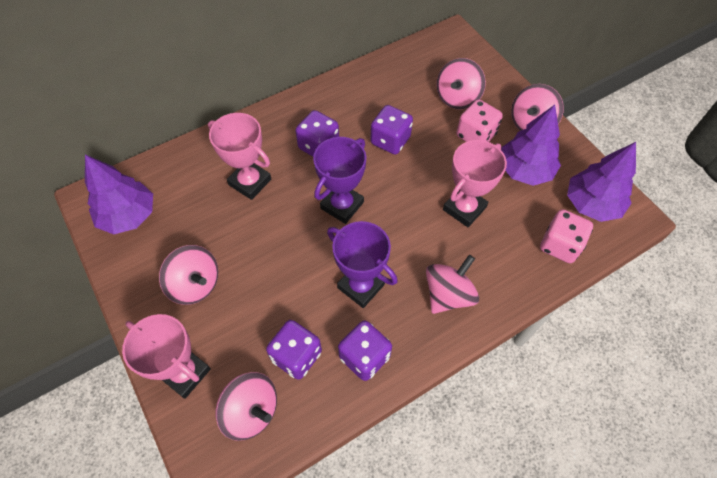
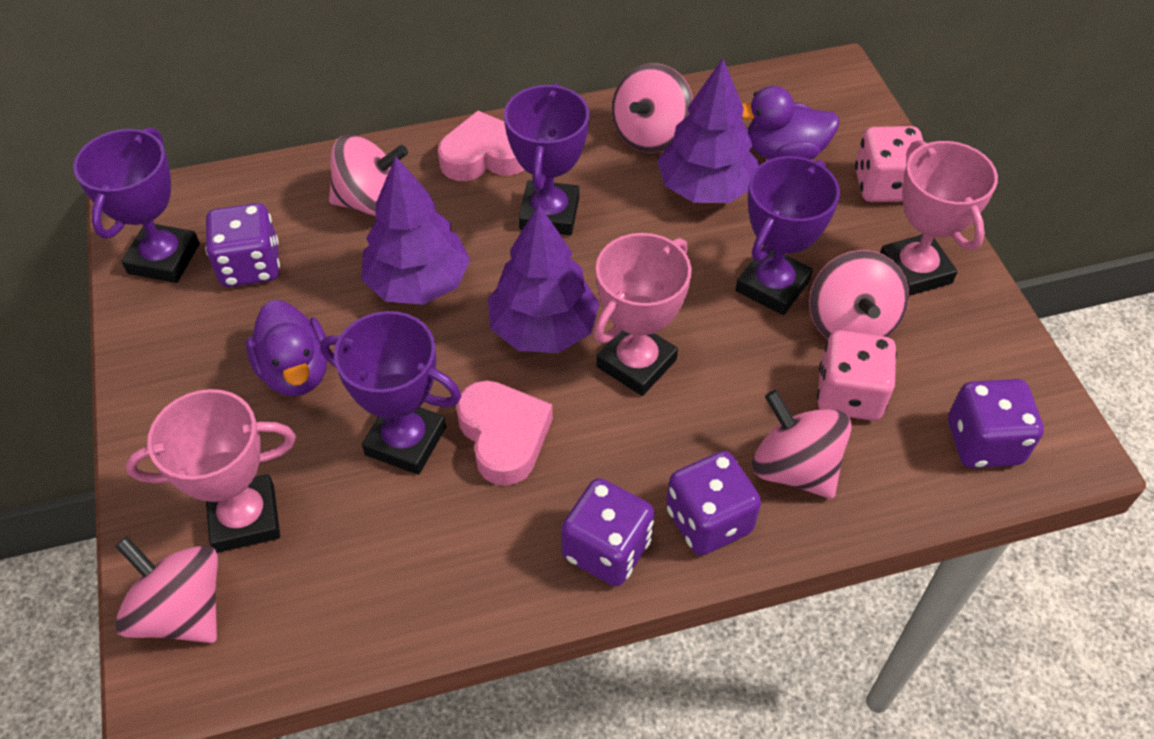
pink heart: 0 -> 2
purple duck: 0 -> 2
purple trophy: 2 -> 4

